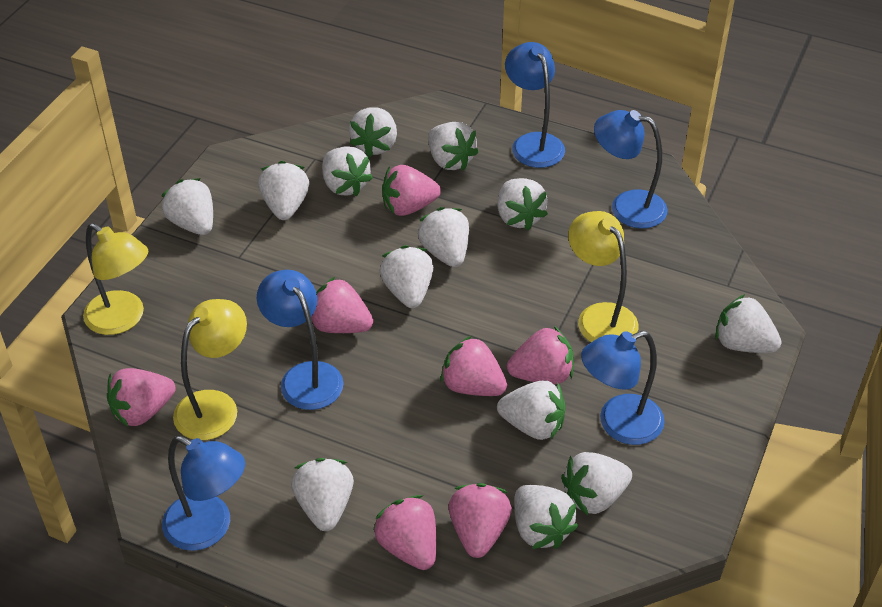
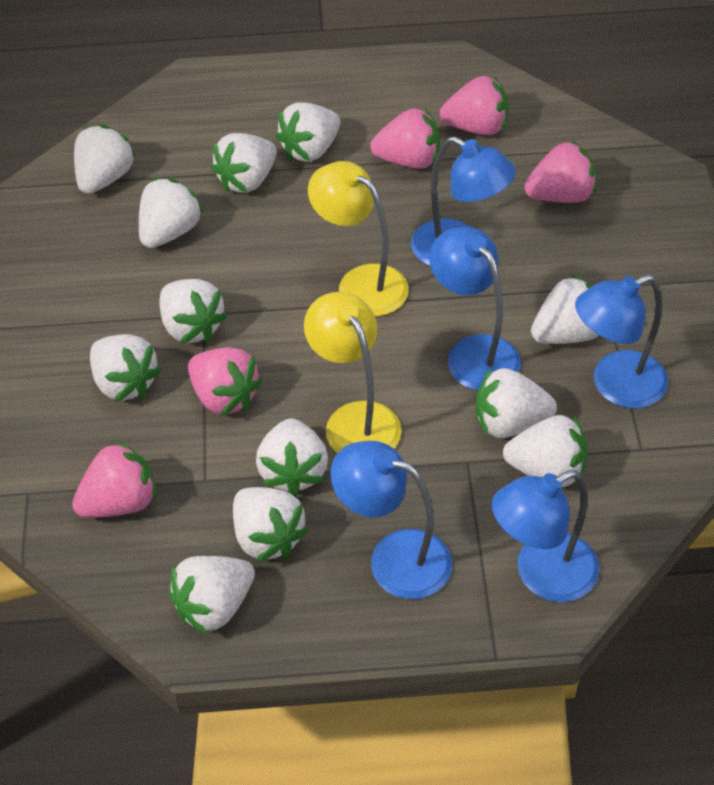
pink strawberry: 7 -> 5
white strawberry: 13 -> 12
yellow lamp: 3 -> 2

